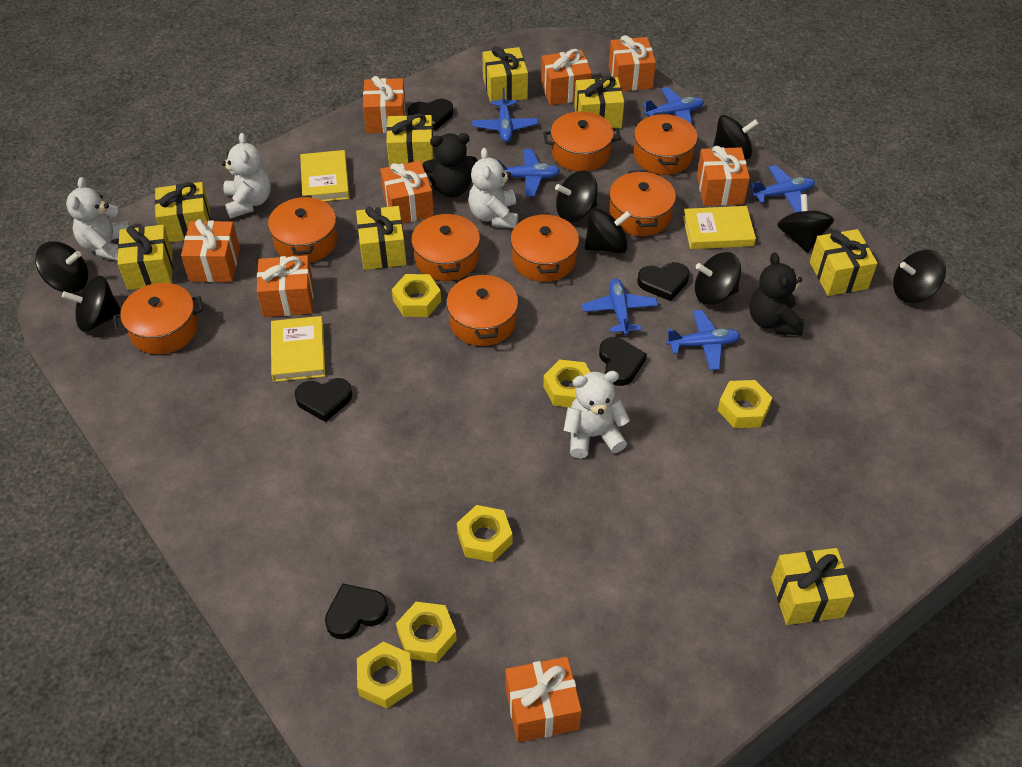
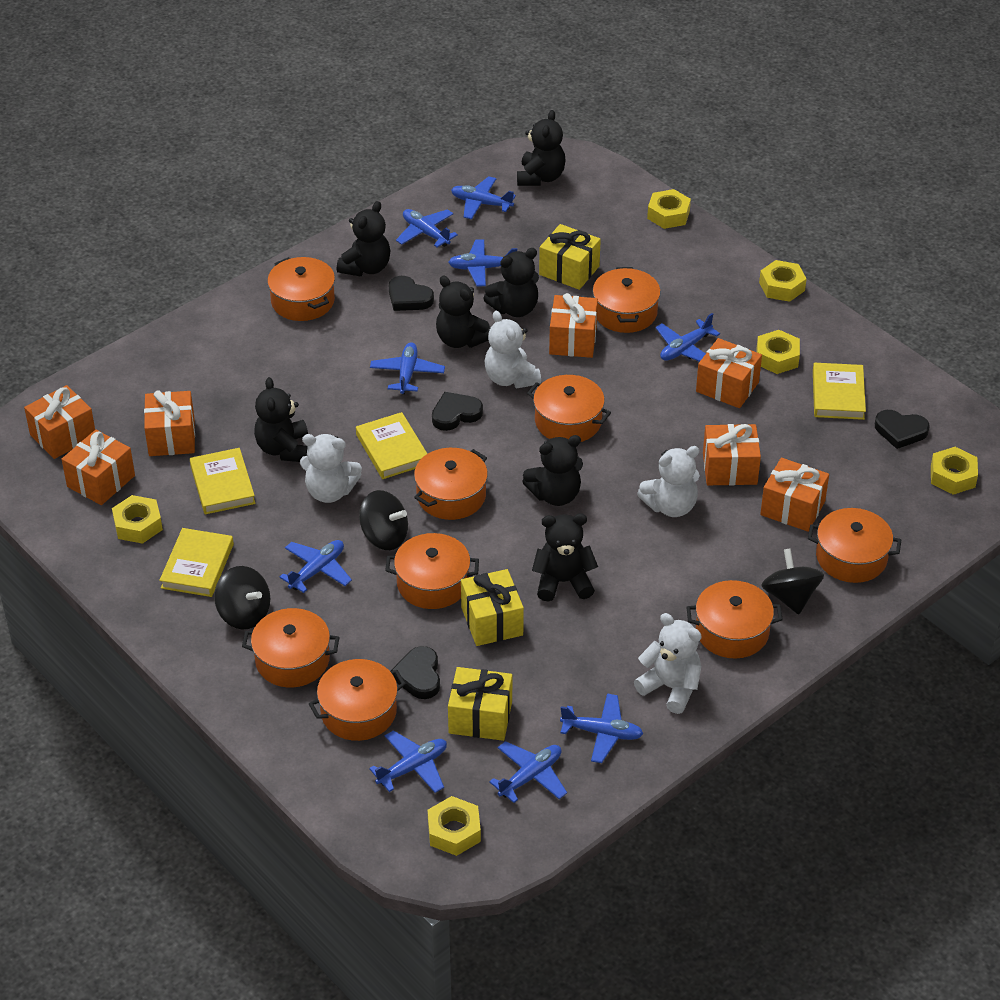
black heart: 5 -> 4
black spinning top: 8 -> 3
black teddy bear: 2 -> 7
blue plane: 6 -> 9
orange gift: 8 -> 7
orange pot: 8 -> 9
yellow book: 3 -> 4
yellow gift: 8 -> 3

